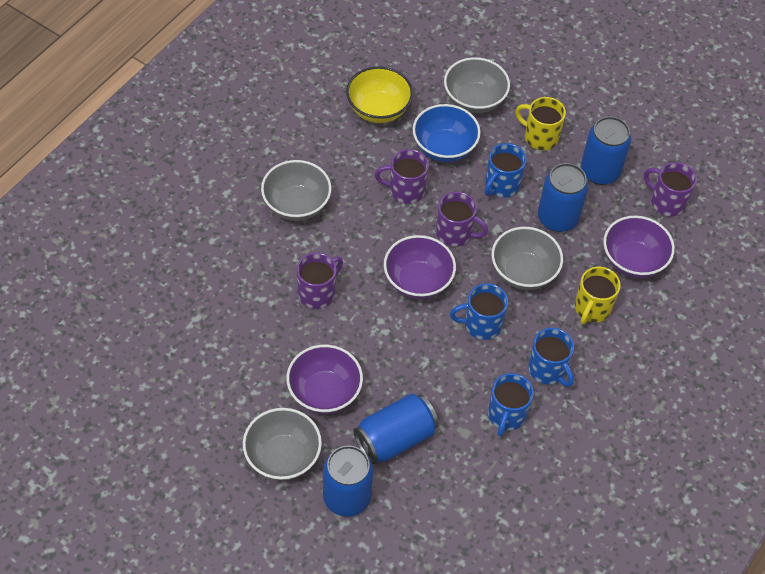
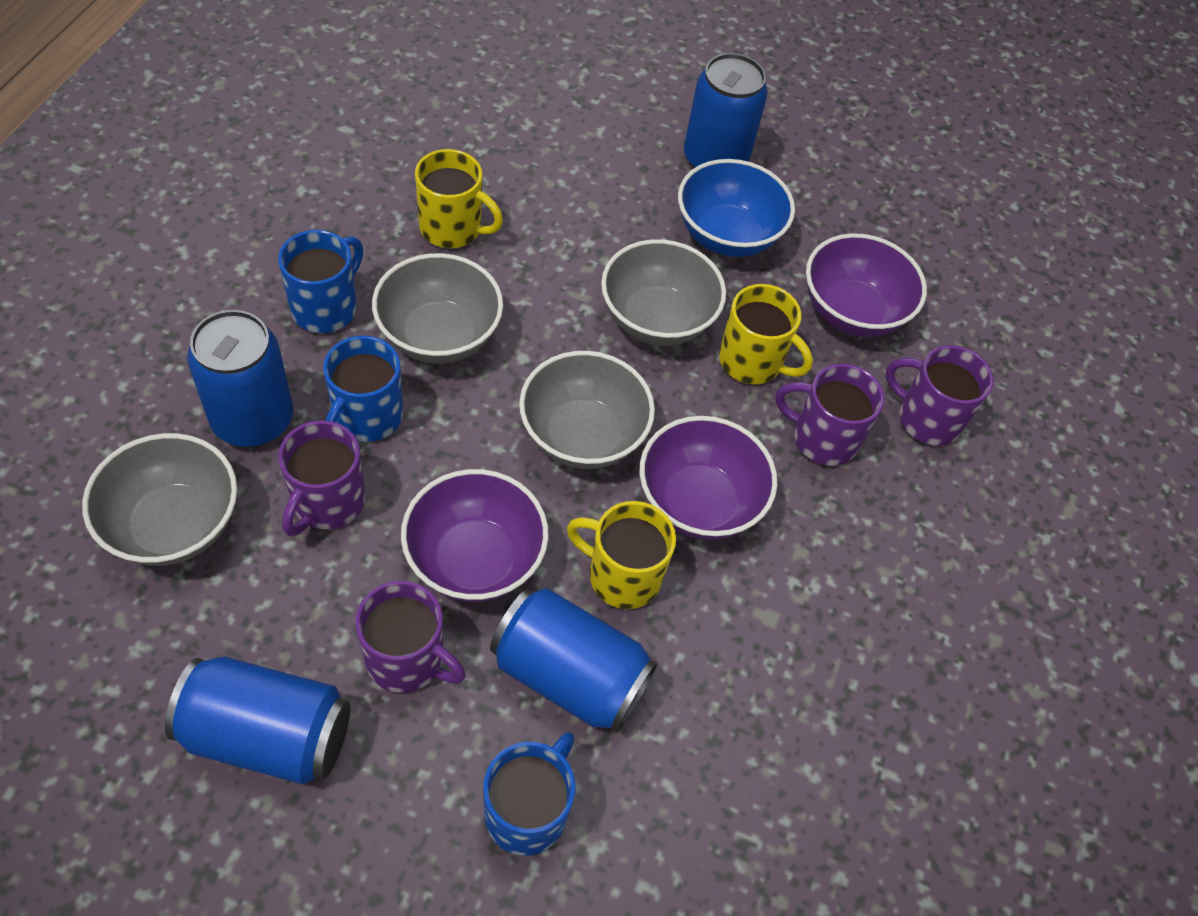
blue mug: 4 -> 3
yellow bowl: 1 -> 0
yellow mug: 2 -> 3

